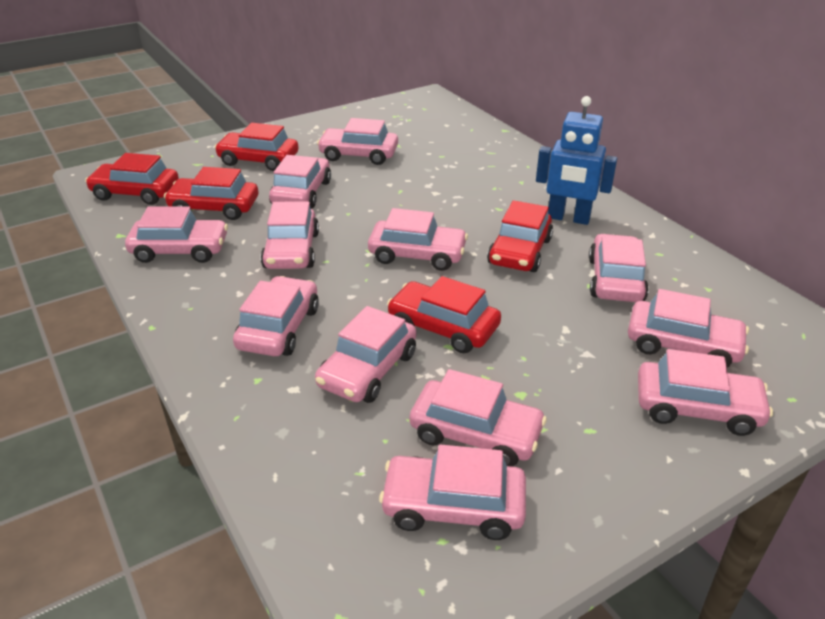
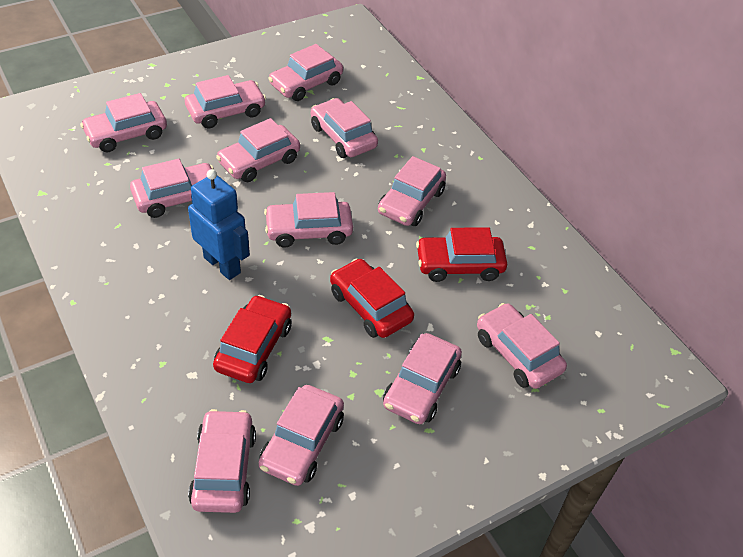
red car: 5 -> 3

